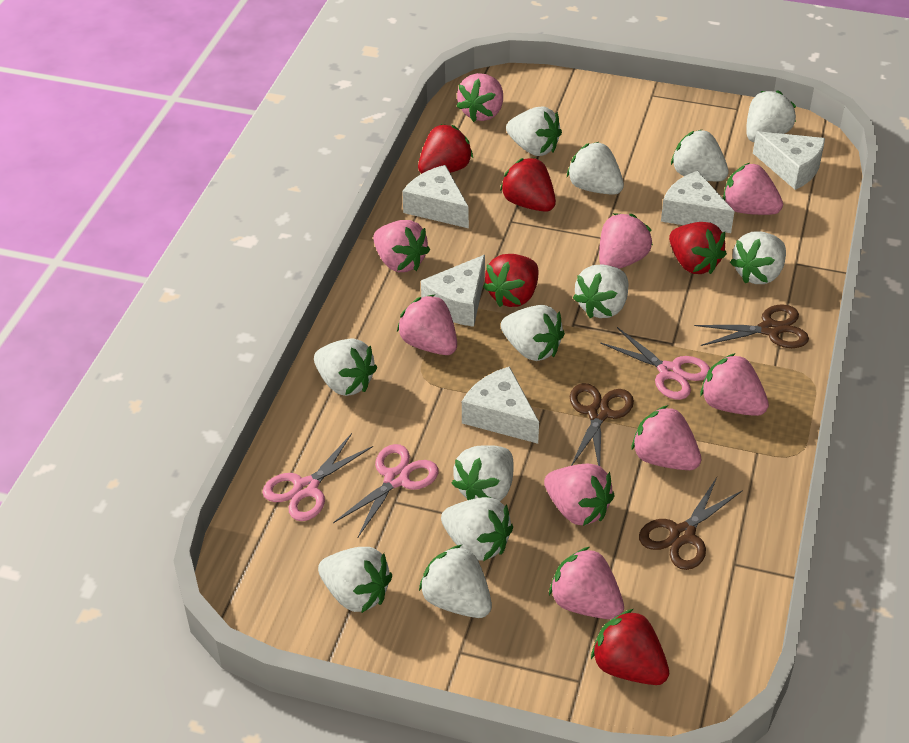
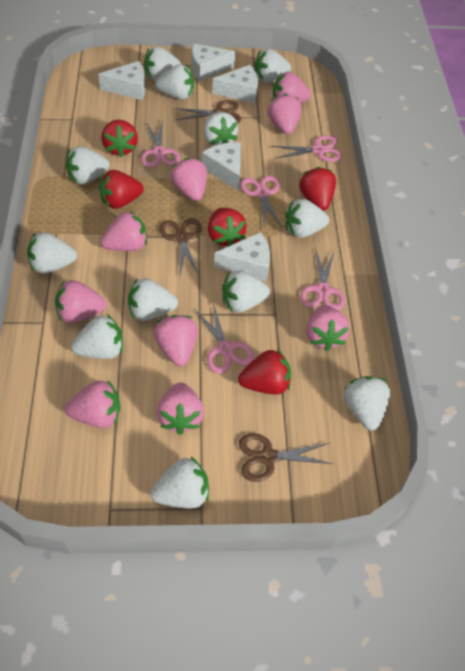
pink scissors: 3 -> 5

